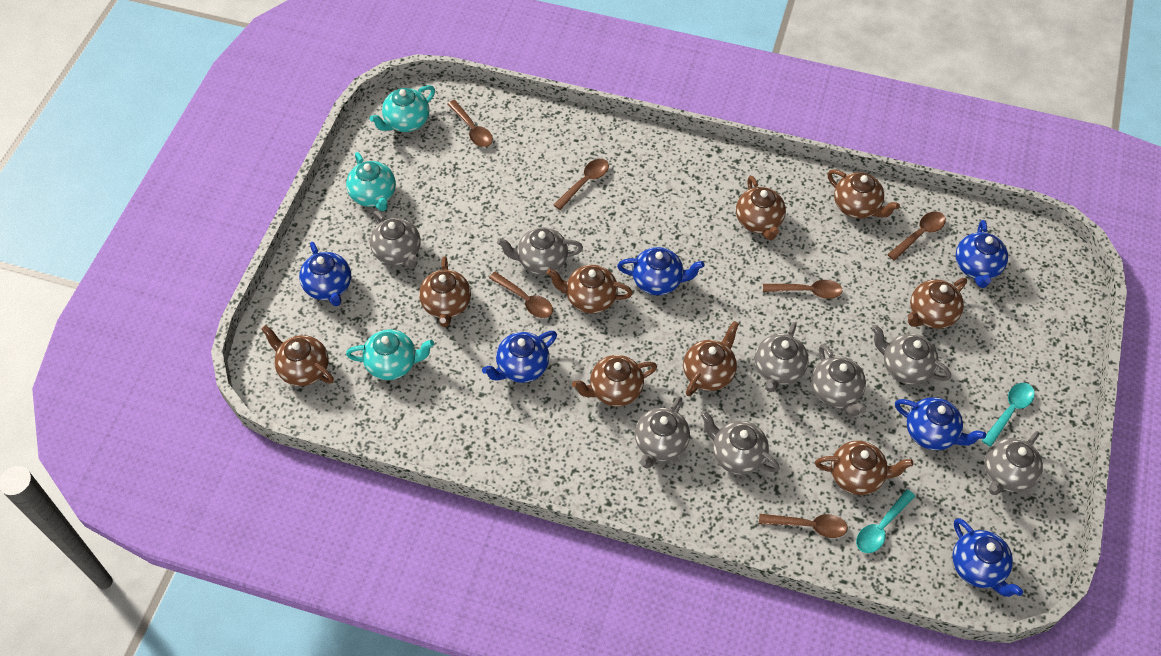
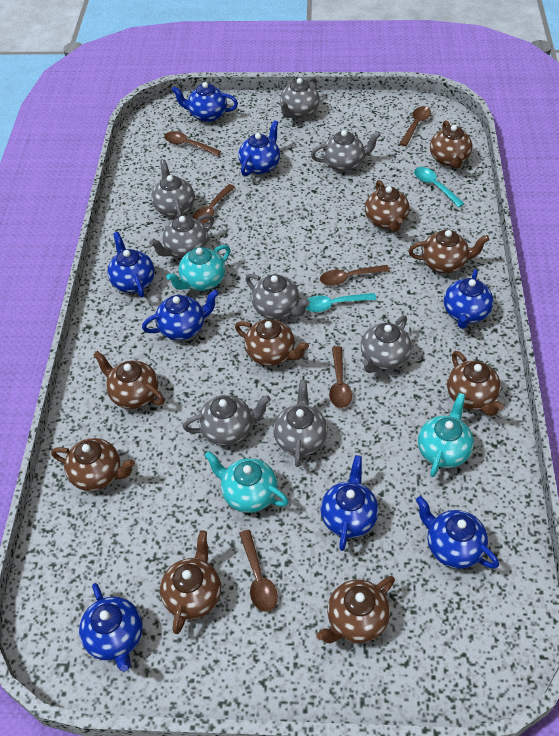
blue teapot: 6 -> 8

